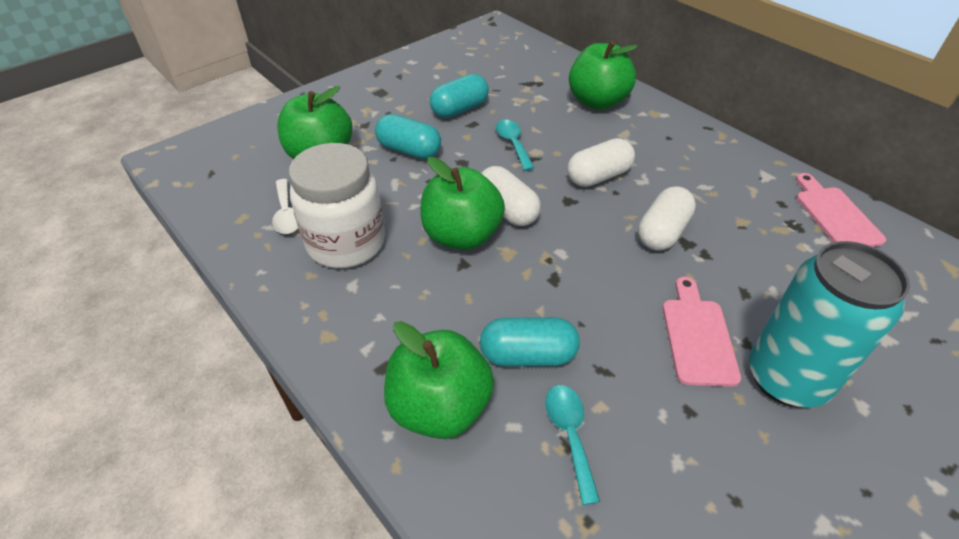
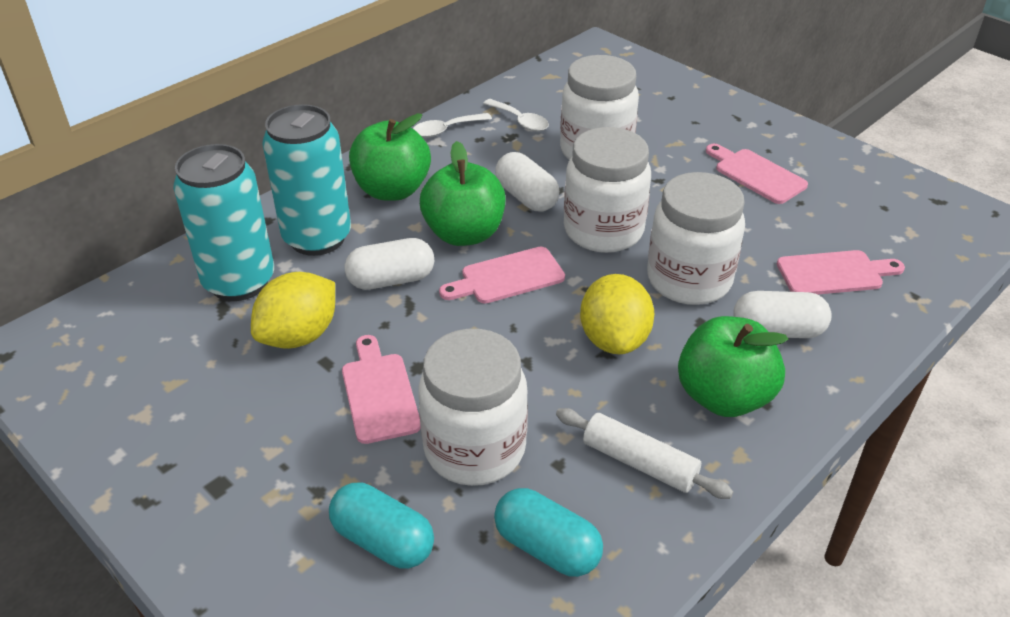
green apple: 4 -> 3
pink cutting board: 2 -> 4
turquoise can: 1 -> 2
turquoise capsule: 3 -> 2
turquoise spoon: 2 -> 0
white jar: 1 -> 4
white rolling pin: 0 -> 1
white spoon: 1 -> 2
yellow lemon: 0 -> 2

